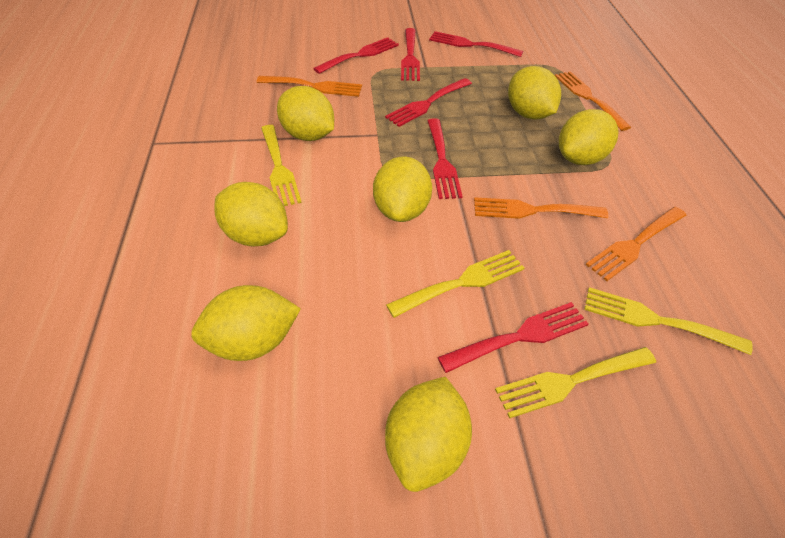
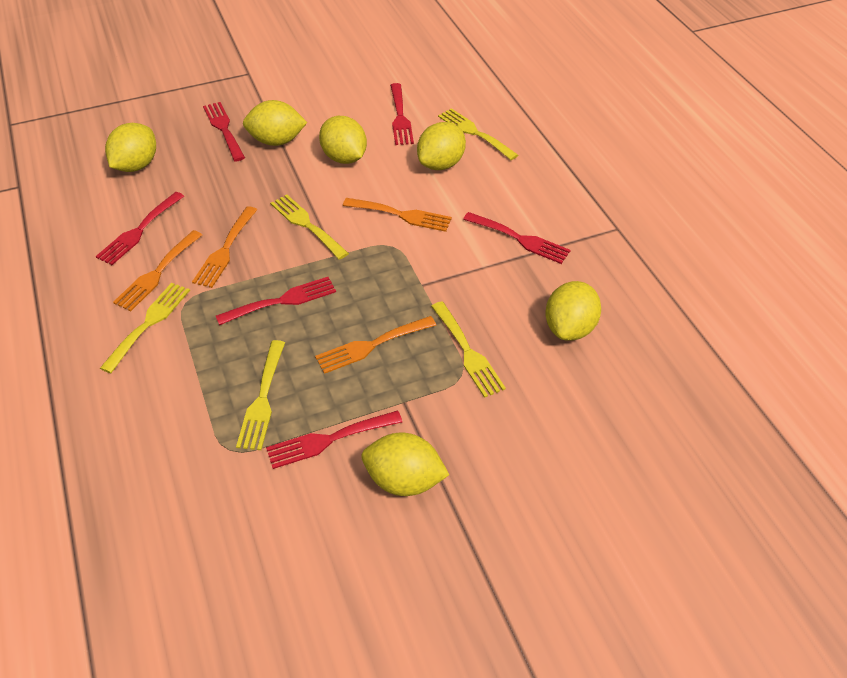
yellow fork: 4 -> 5
yellow lemon: 7 -> 6

